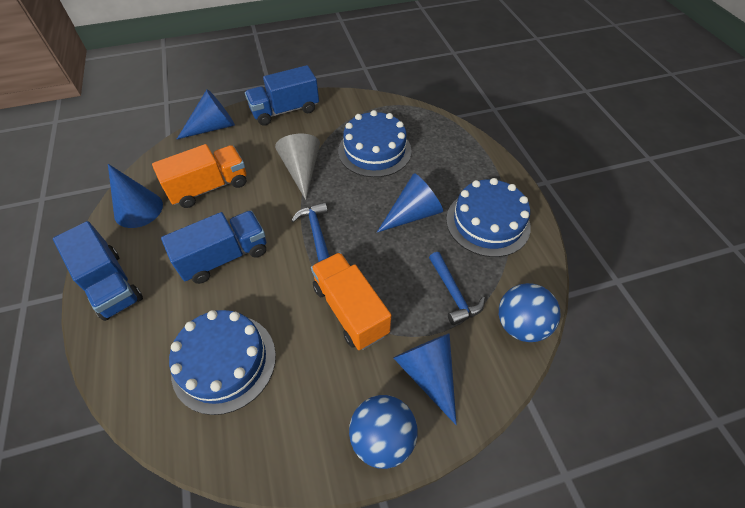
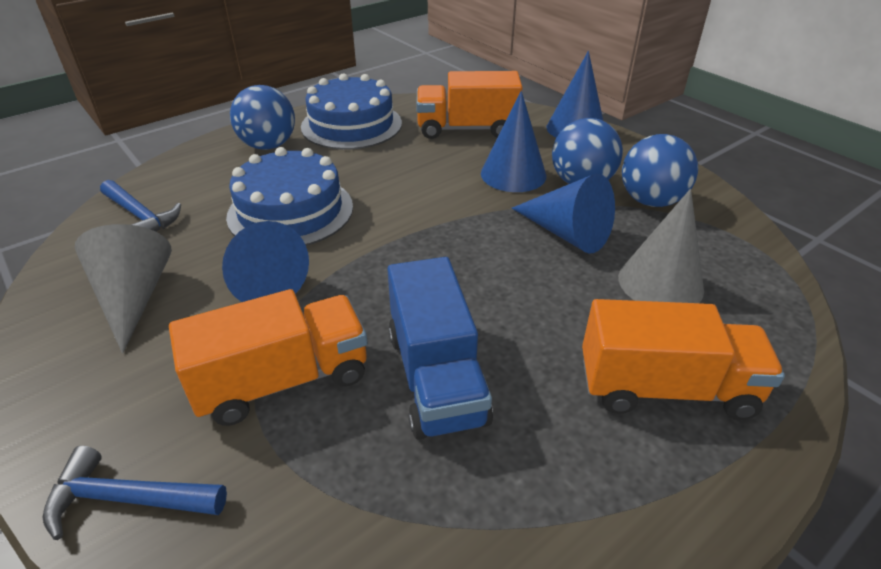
blue ball: 2 -> 3
blue cake: 3 -> 2
blue truck: 3 -> 1
grey cone: 1 -> 2
orange truck: 2 -> 3

